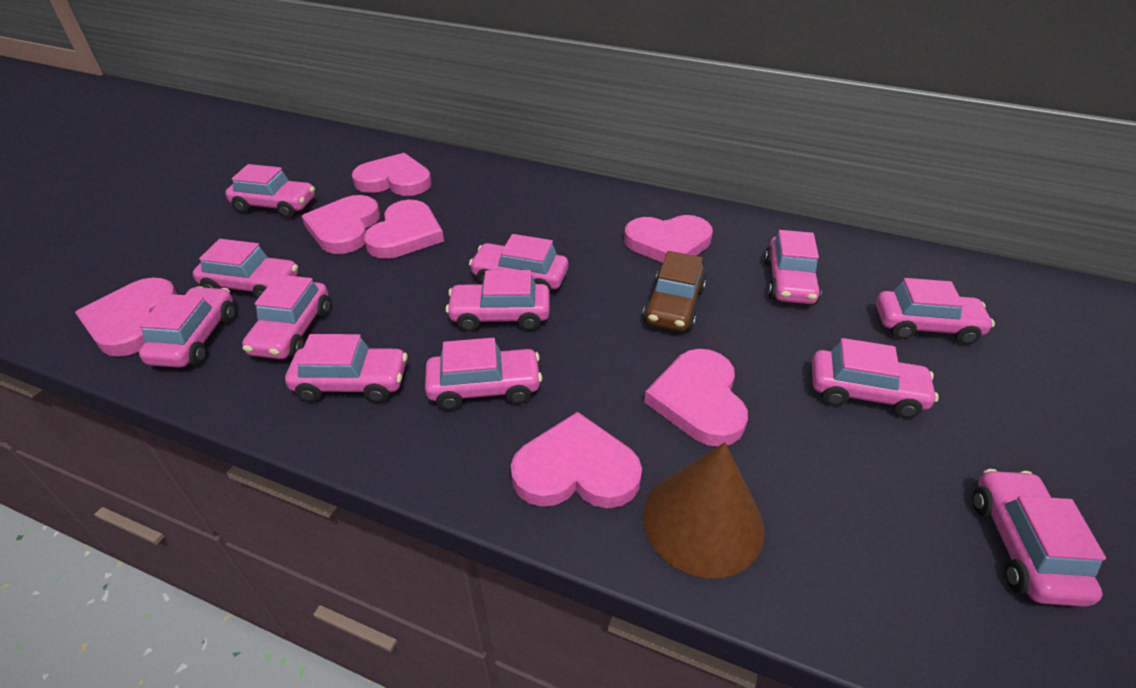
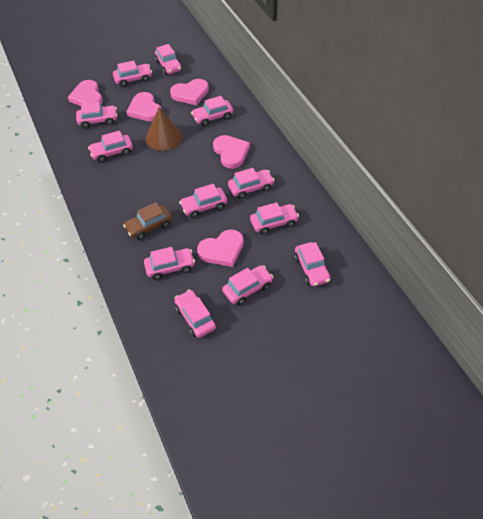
pink heart: 7 -> 5

